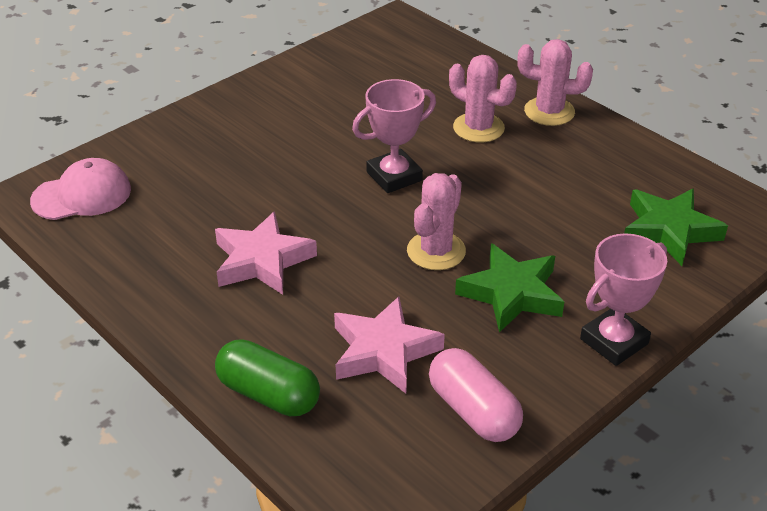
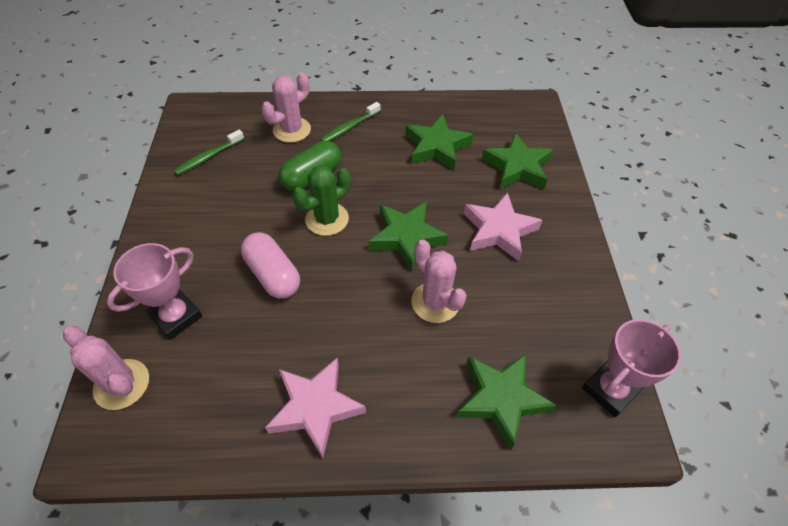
green cactus: 0 -> 1
green star: 2 -> 4
green toothbrush: 0 -> 2
pink cap: 1 -> 0

